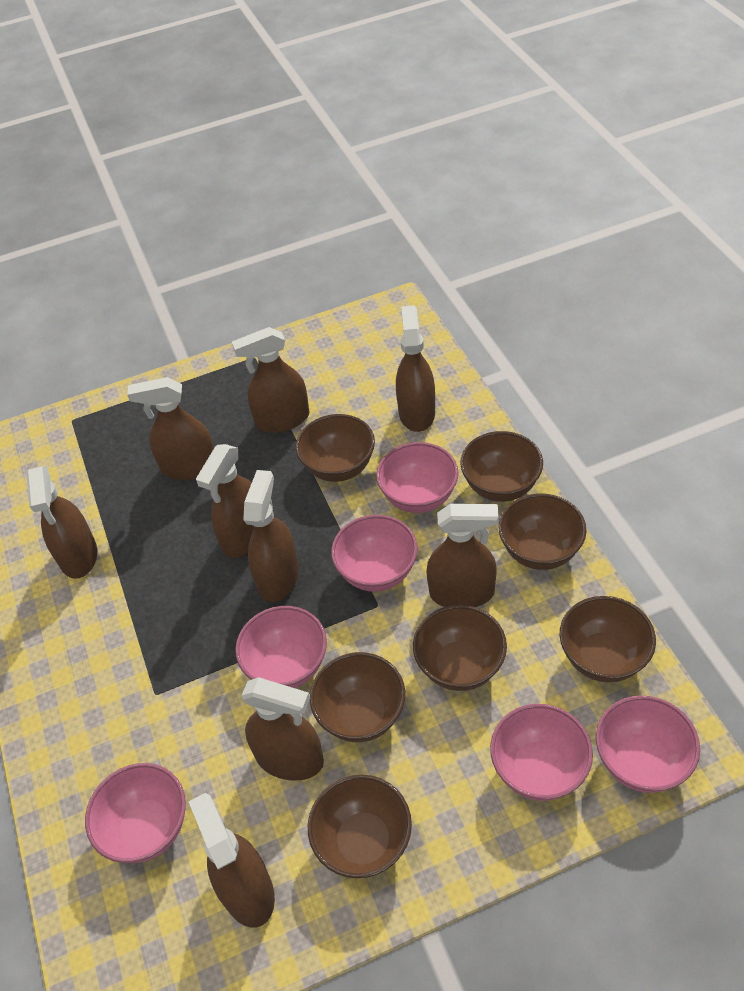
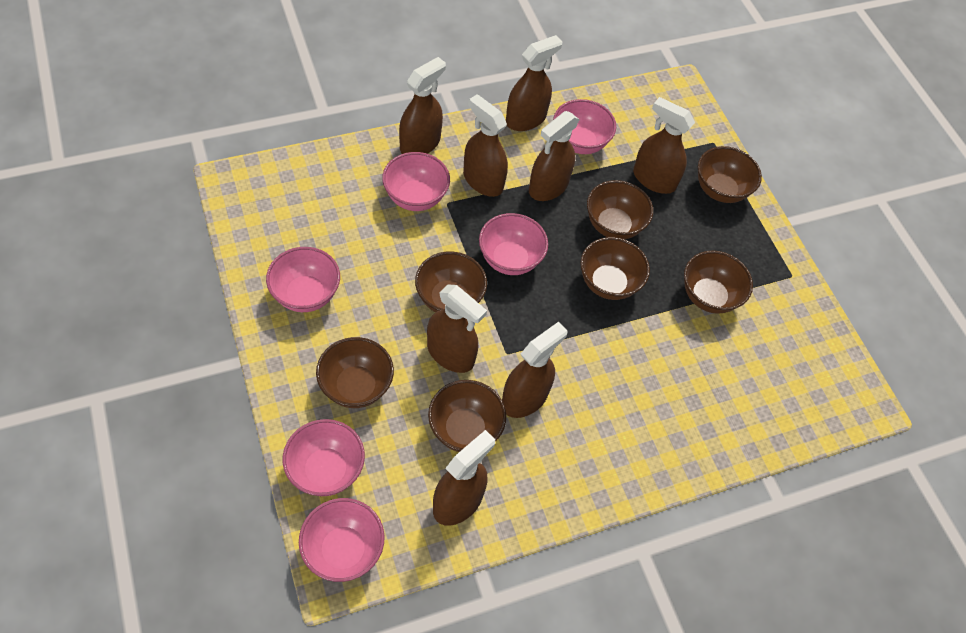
brown spray bottle: 9 -> 8

